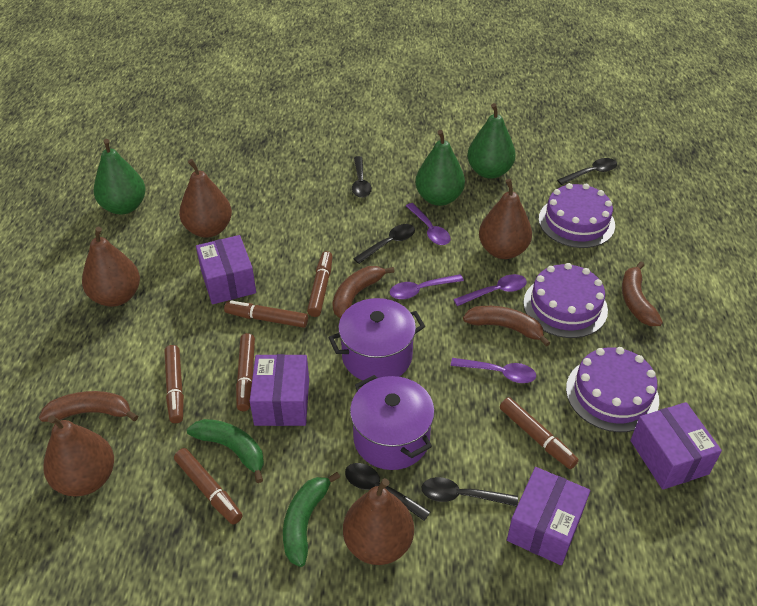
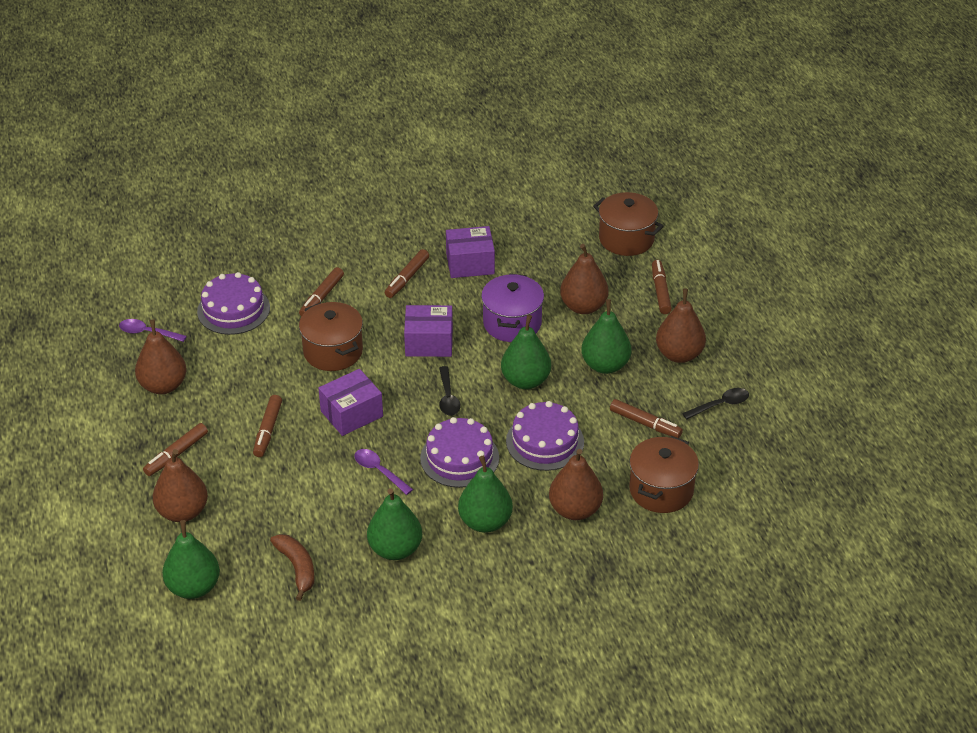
black spoon: 5 -> 2
brown banana: 4 -> 1
brown pot: 0 -> 3
green banana: 2 -> 0
green pear: 3 -> 5
purple box: 4 -> 3
purple pot: 2 -> 1
purple spoon: 4 -> 2

